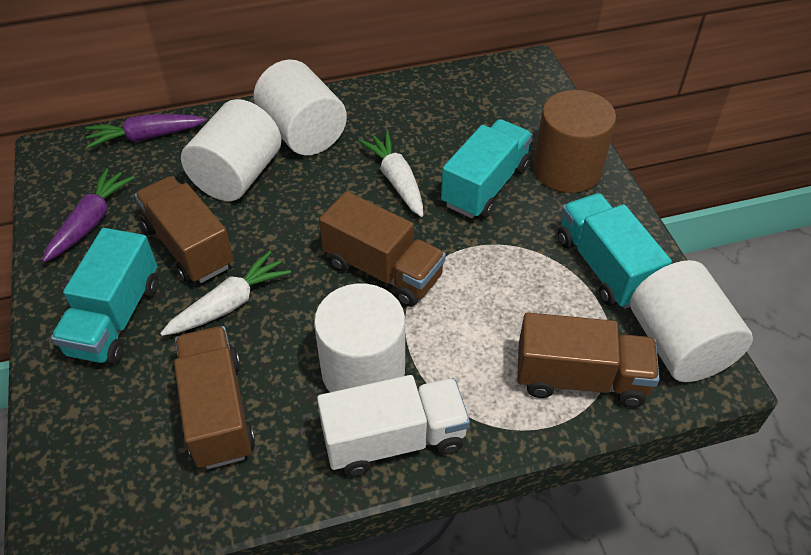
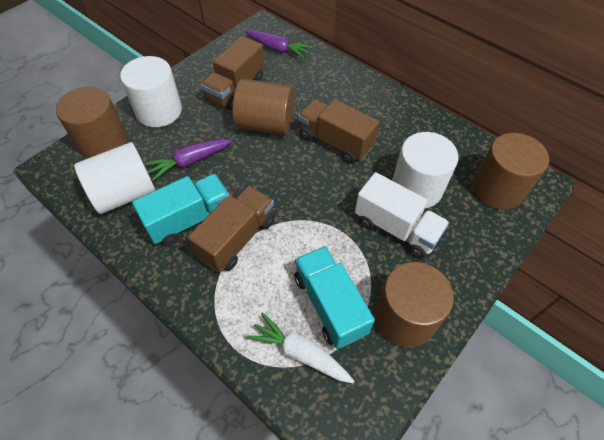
brown cylinder: 1 -> 4
brown truck: 4 -> 3
turquoise truck: 3 -> 2
white carrot: 2 -> 1
white cylinder: 4 -> 3

